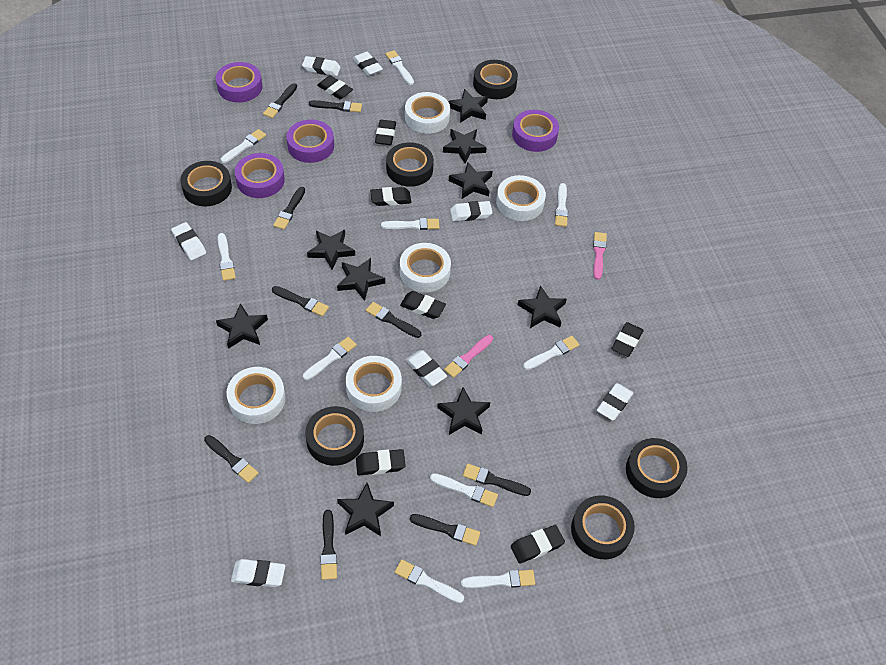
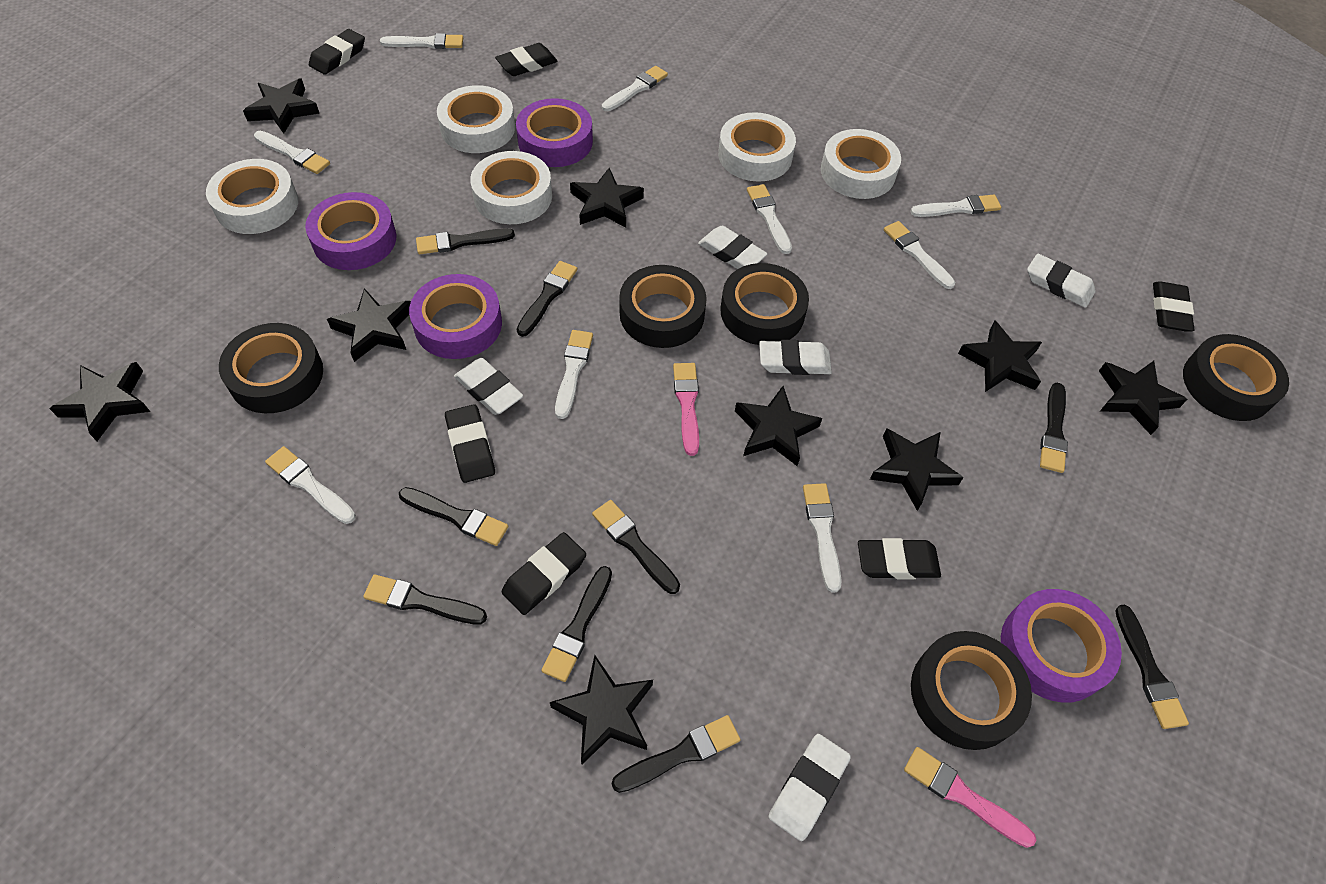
black eraser: 7 -> 6
black tape: 6 -> 5
white brush: 10 -> 9
white eraser: 7 -> 5

